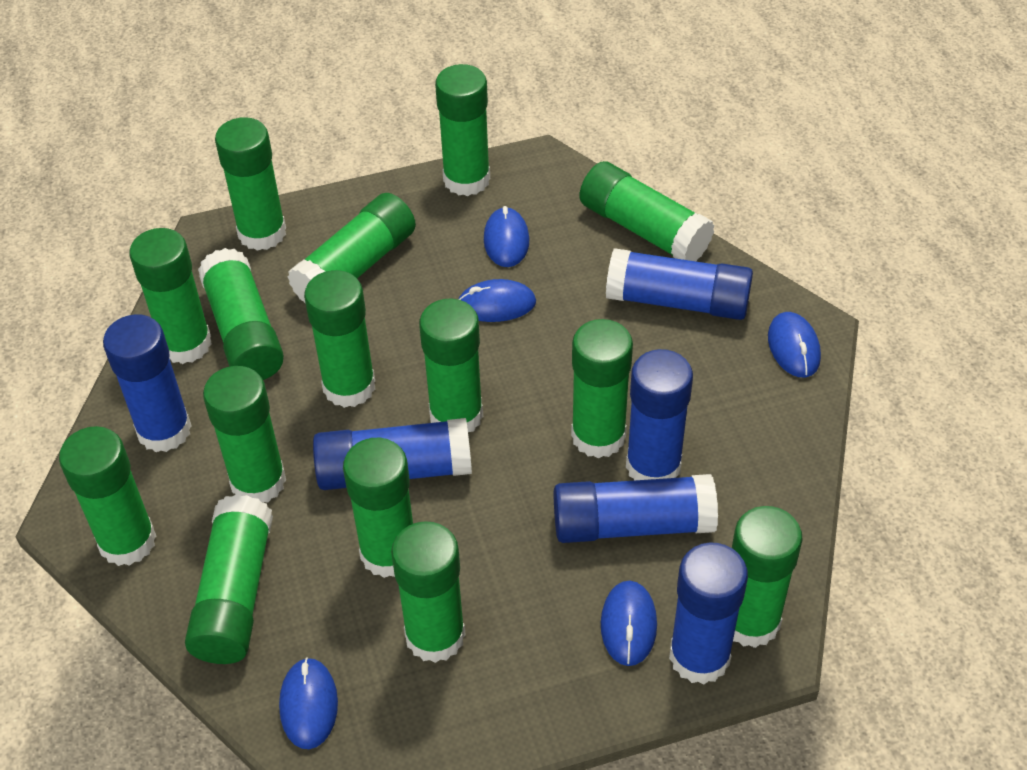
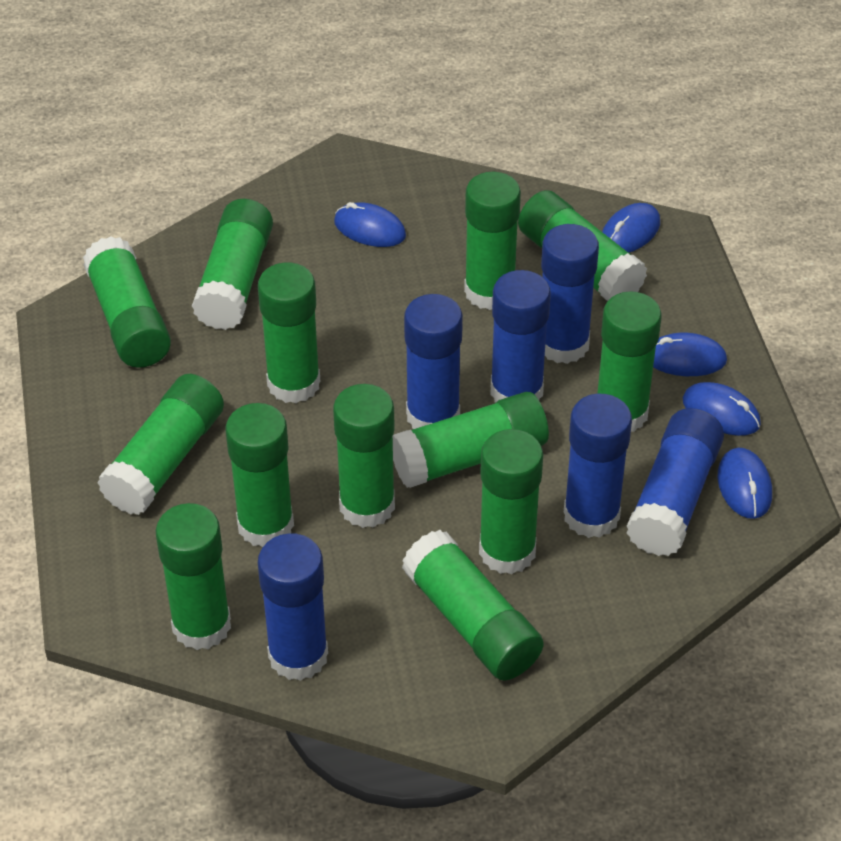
green glue stick: 15 -> 13

